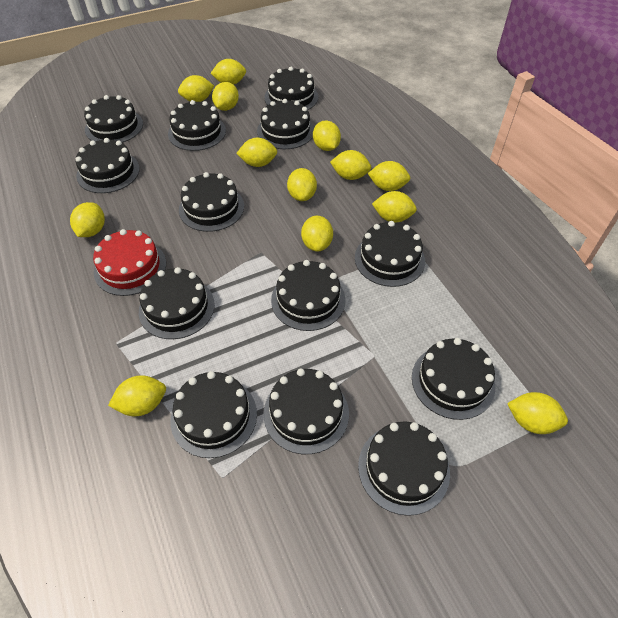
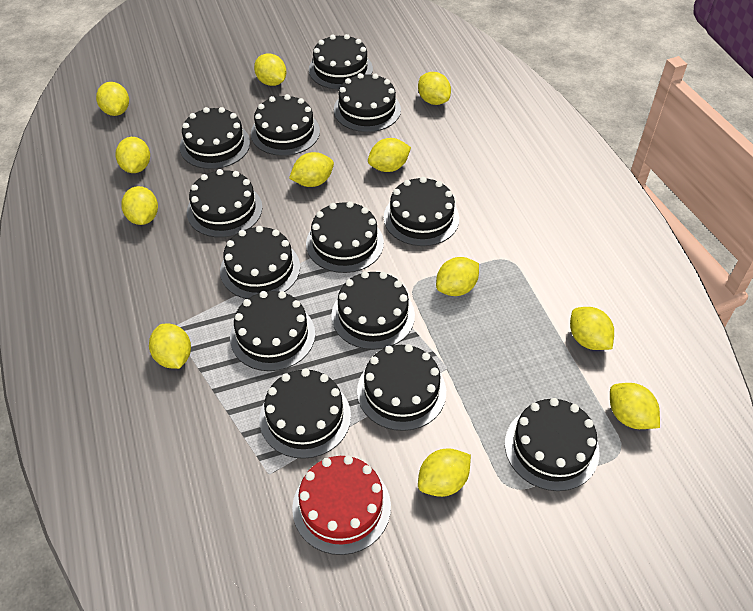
yellow lemon: 13 -> 12

